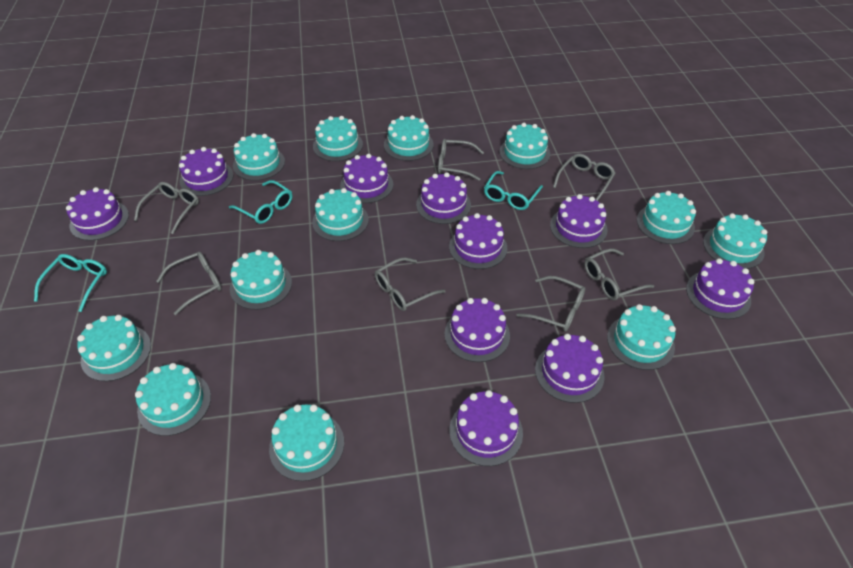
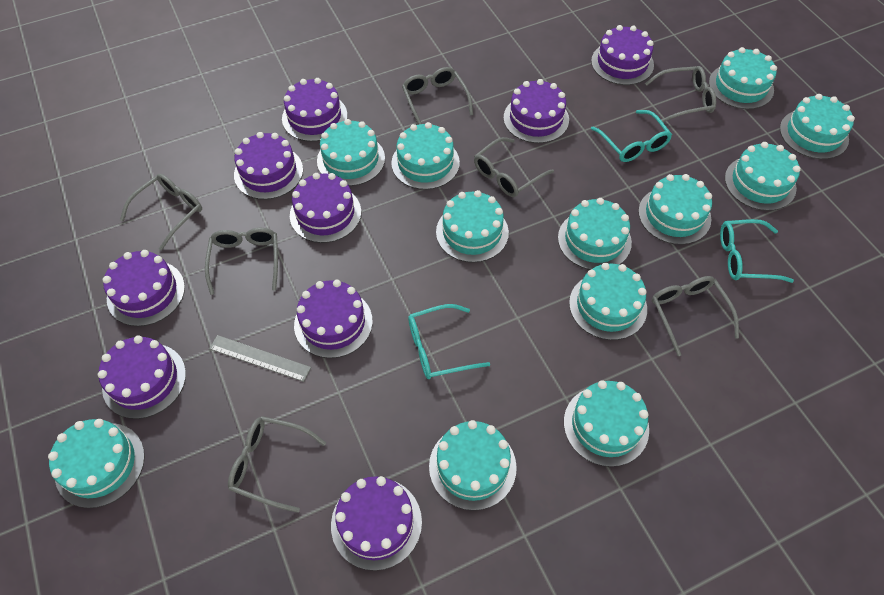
grey ruler: 0 -> 1
purple cake: 10 -> 9

